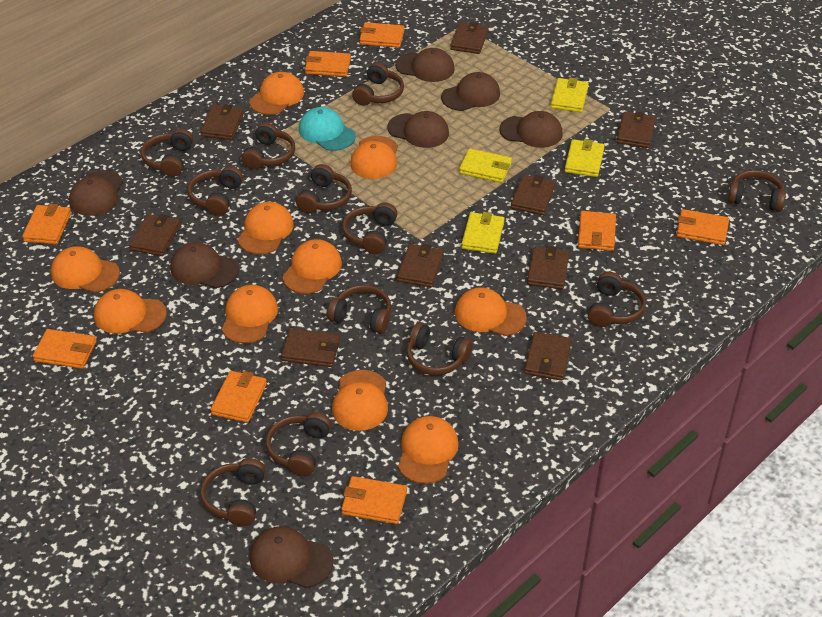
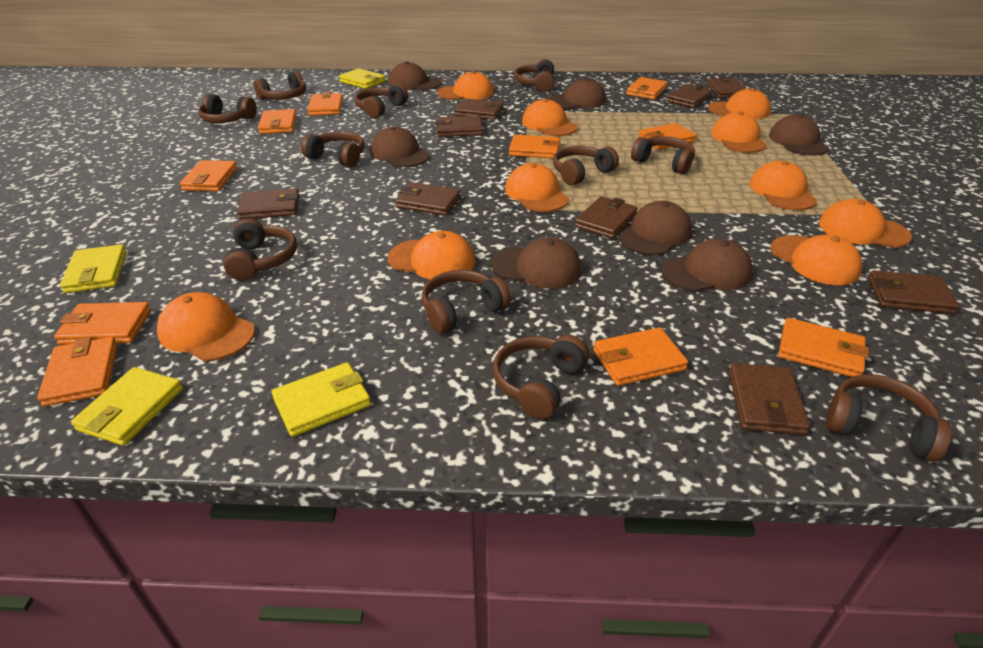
brown headphones: 12 -> 11
orange wallet: 8 -> 10
turquoise cap: 1 -> 0

